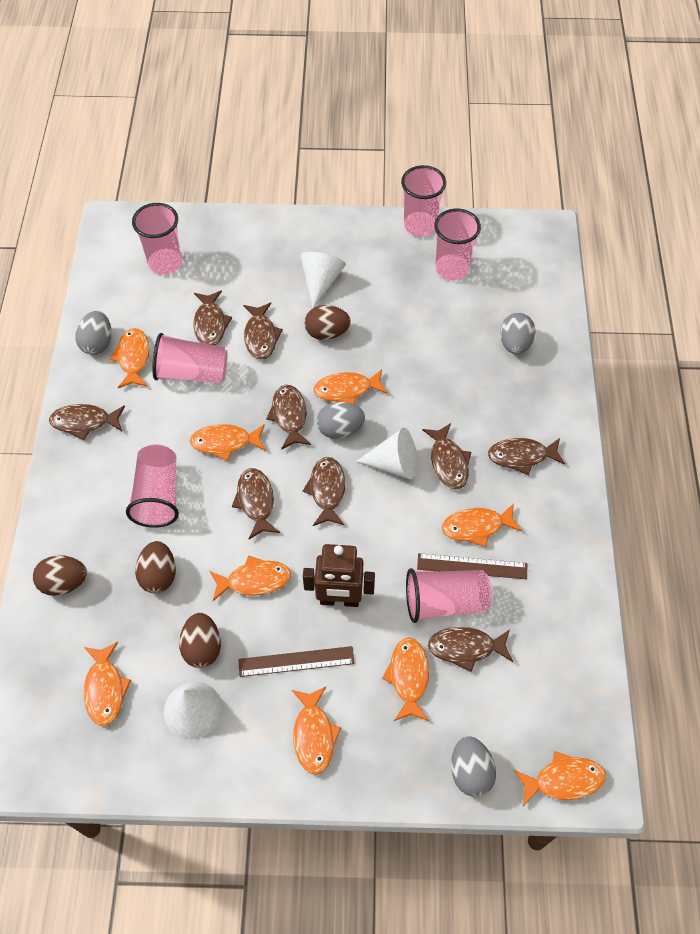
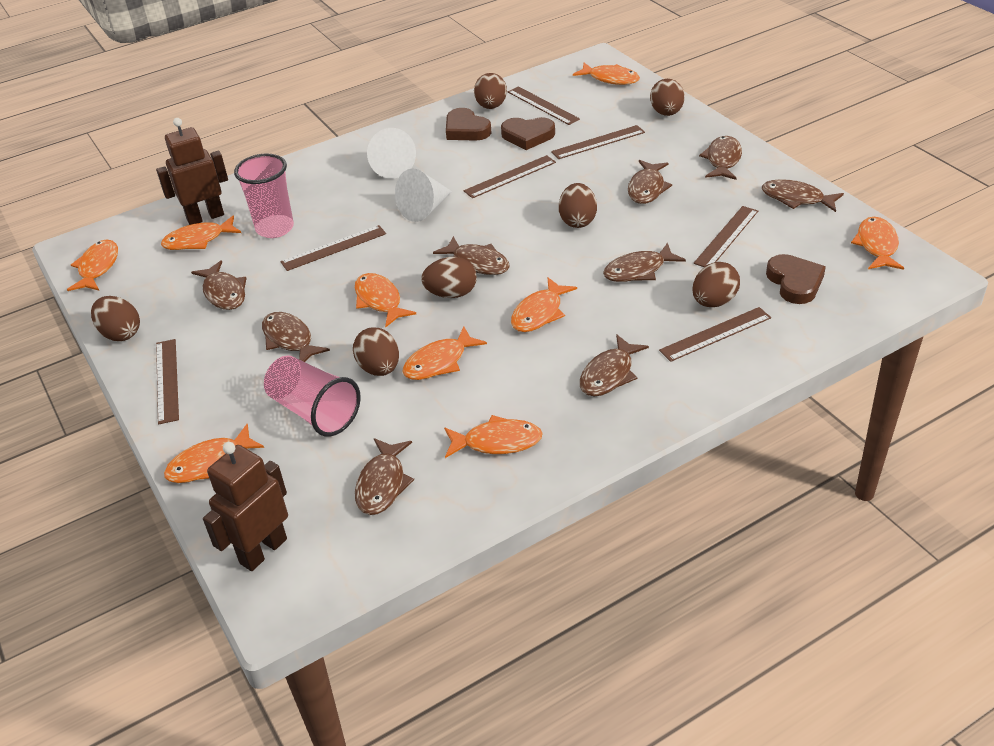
brown egg: 4 -> 7
brown heart: 0 -> 3
brown robot: 1 -> 2
brown ruler: 2 -> 7
grey egg: 4 -> 0
pink cup: 6 -> 2
white cone: 3 -> 2

